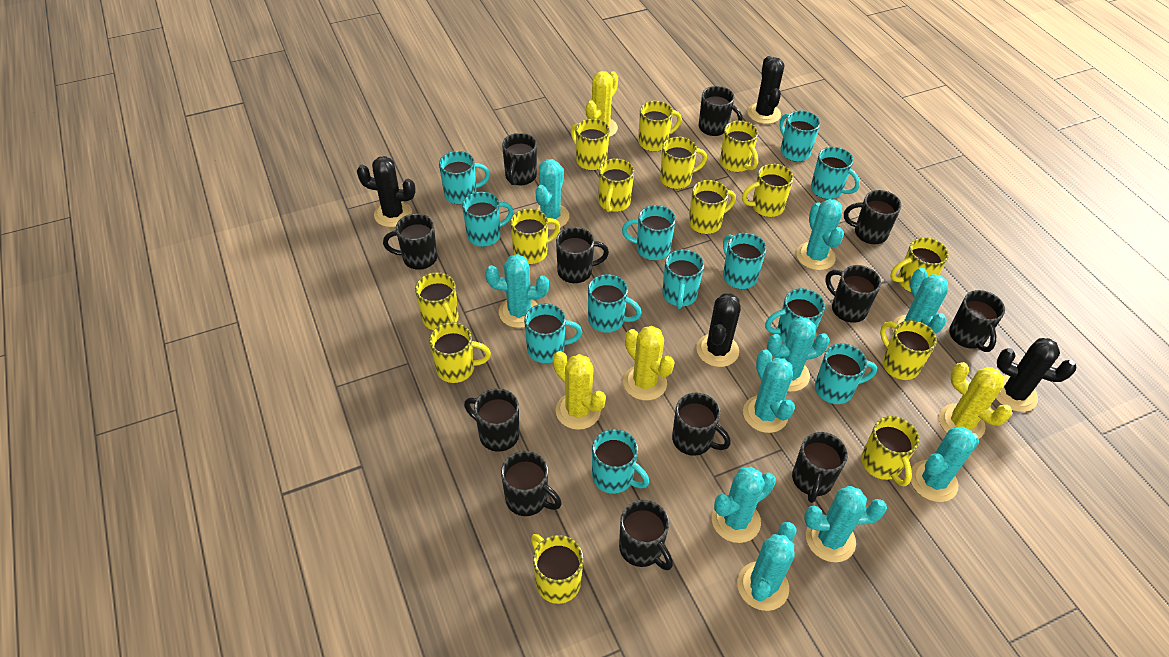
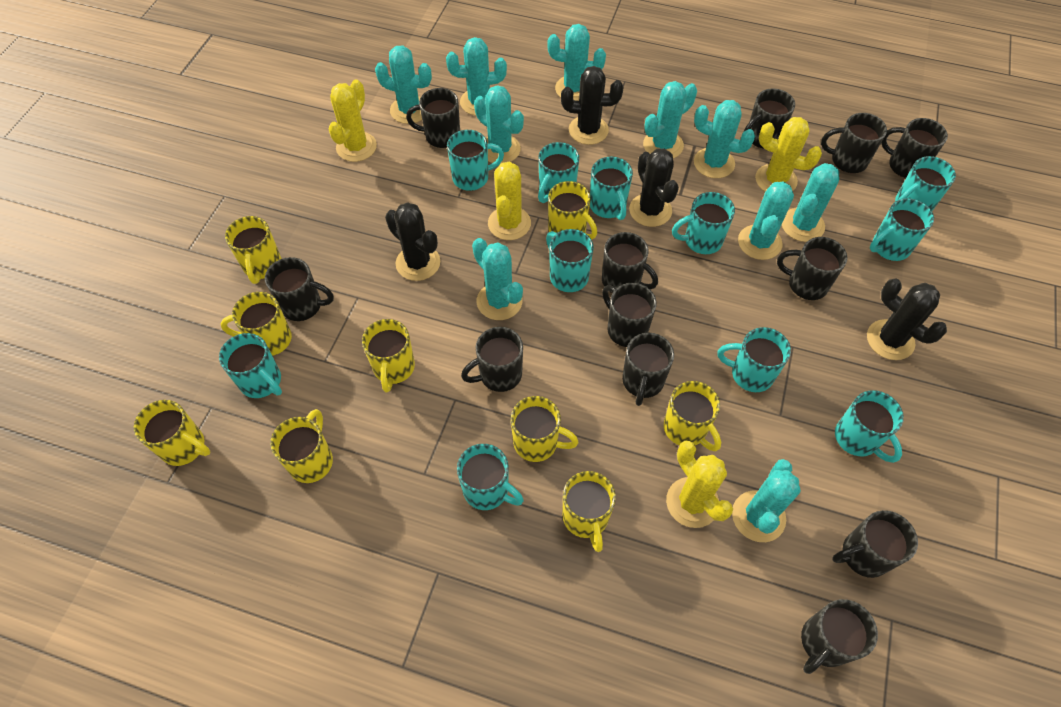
turquoise mug: 12 -> 11
yellow mug: 14 -> 9

